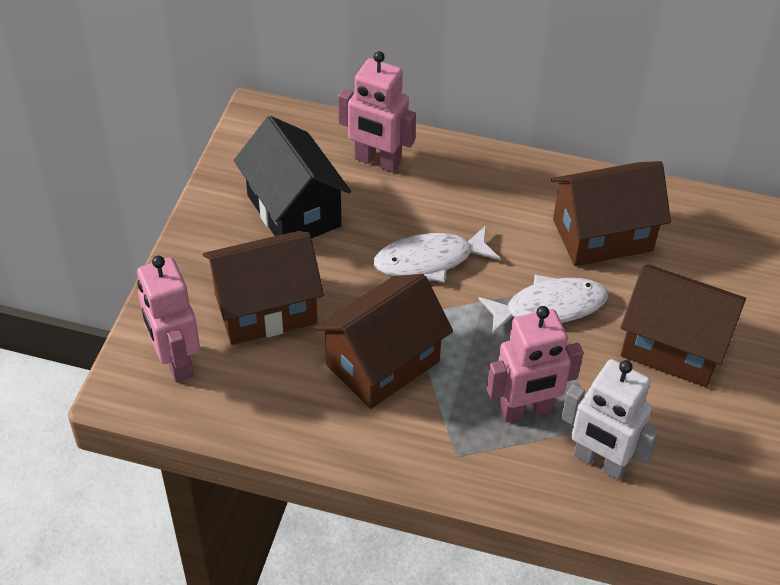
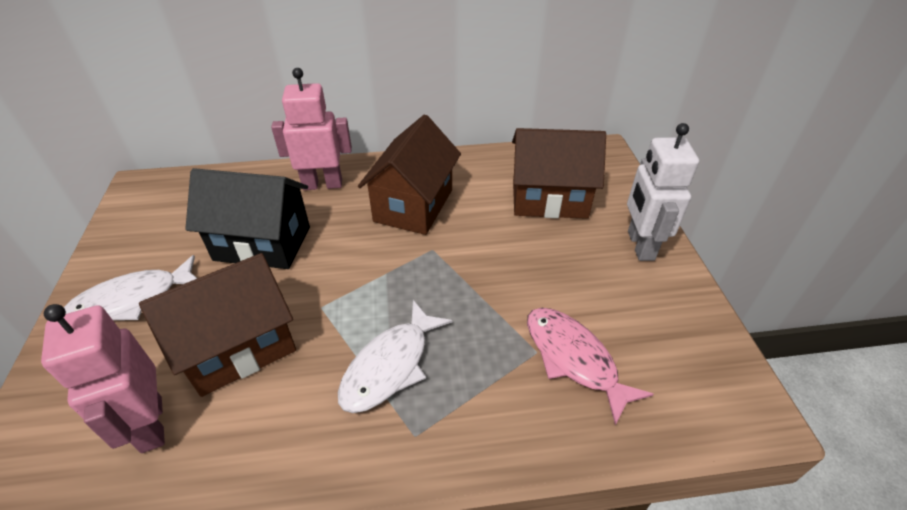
brown house: 4 -> 3
pink fish: 0 -> 1
pink robot: 3 -> 2

